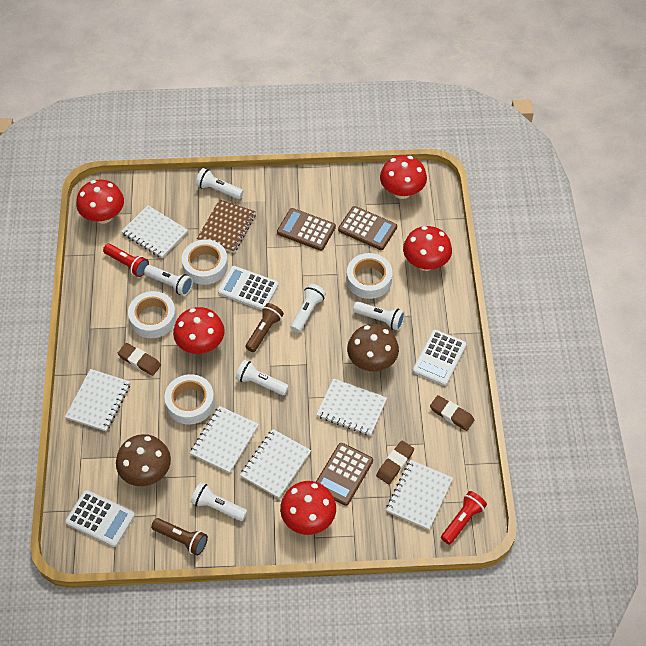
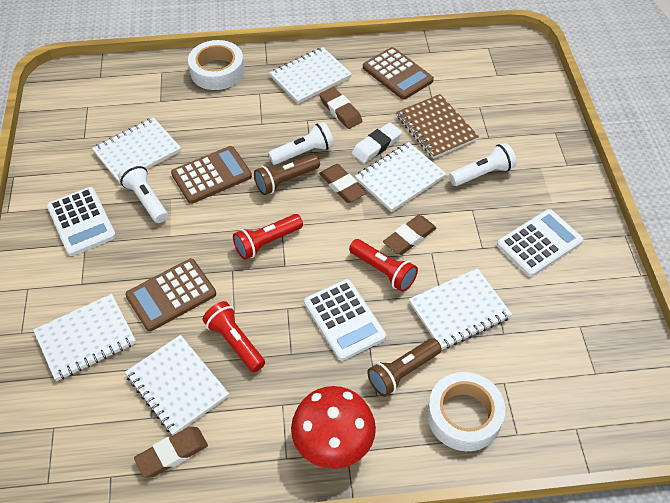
brown eraser: 3 -> 4
brown mushroom: 2 -> 0
red flashlight: 2 -> 3
red mushroom: 5 -> 1
white eraser: 0 -> 1
white flashlight: 6 -> 3
white tape: 4 -> 2

